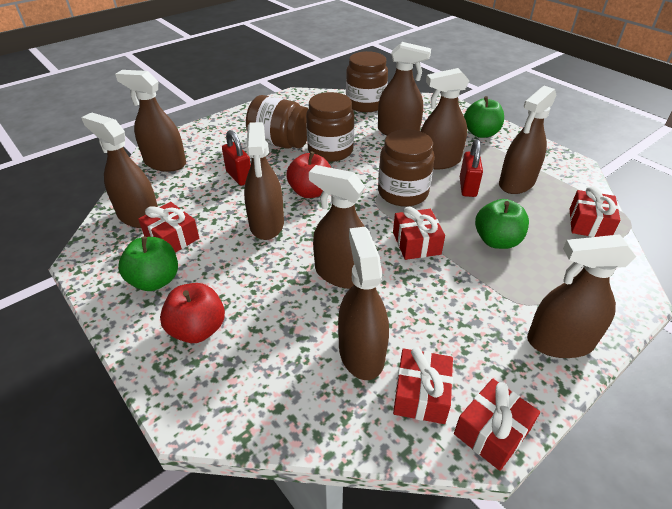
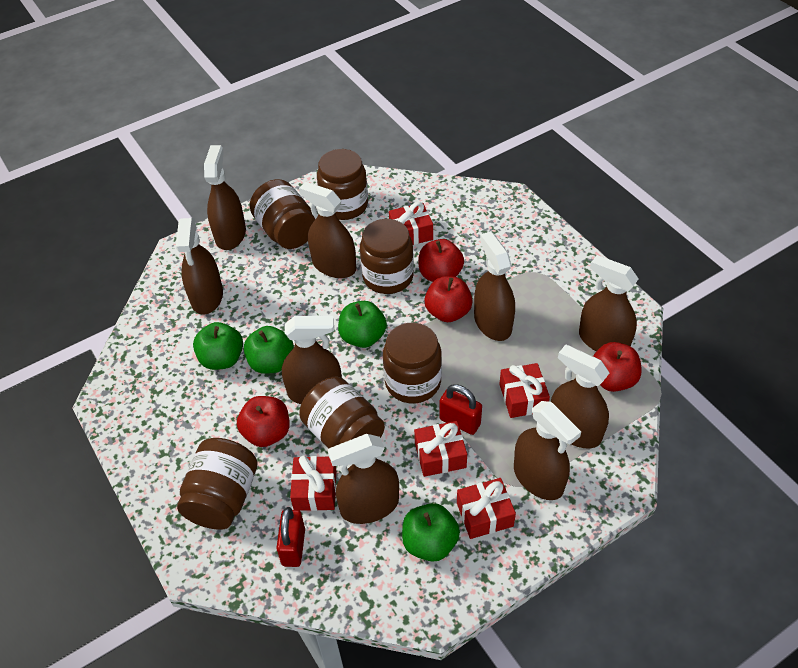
brown jar: 4 -> 6
green apple: 3 -> 4
red apple: 2 -> 4

